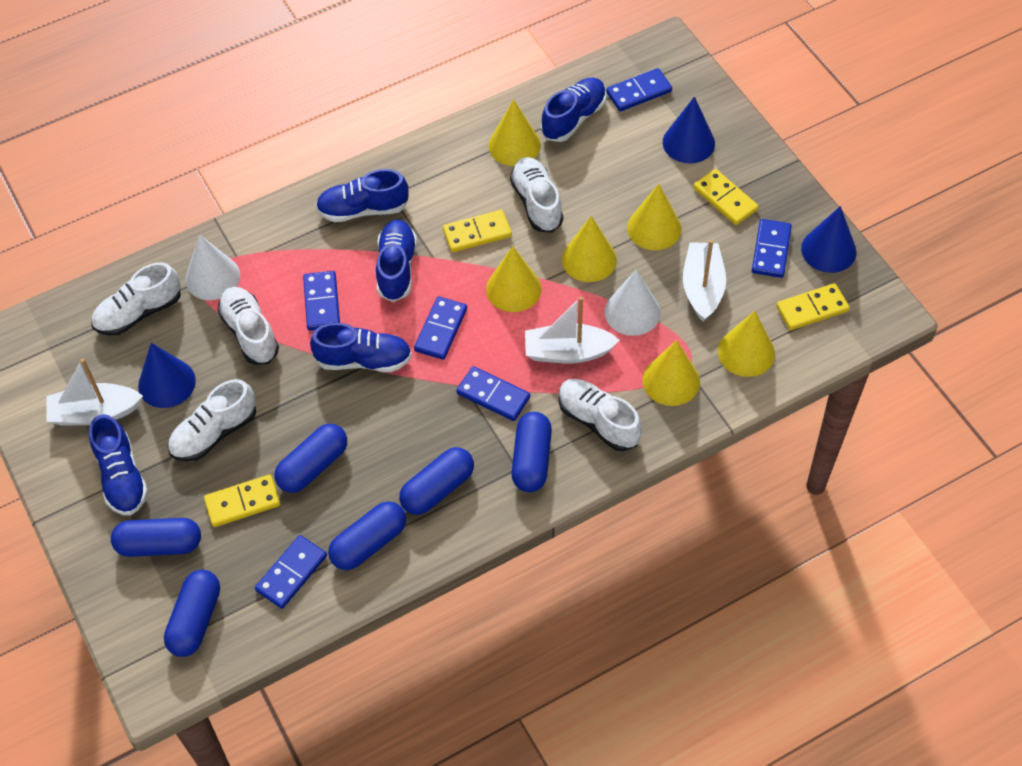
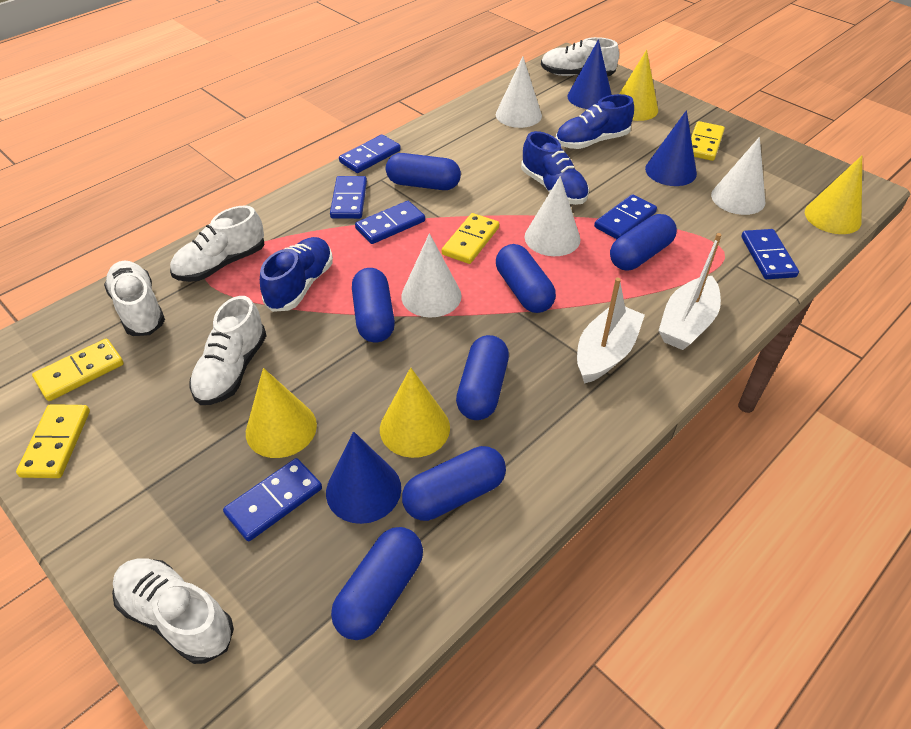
blue capsule: 6 -> 7
blue shoe: 5 -> 3
white boat: 3 -> 2
white cone: 2 -> 4
yellow cone: 6 -> 4

